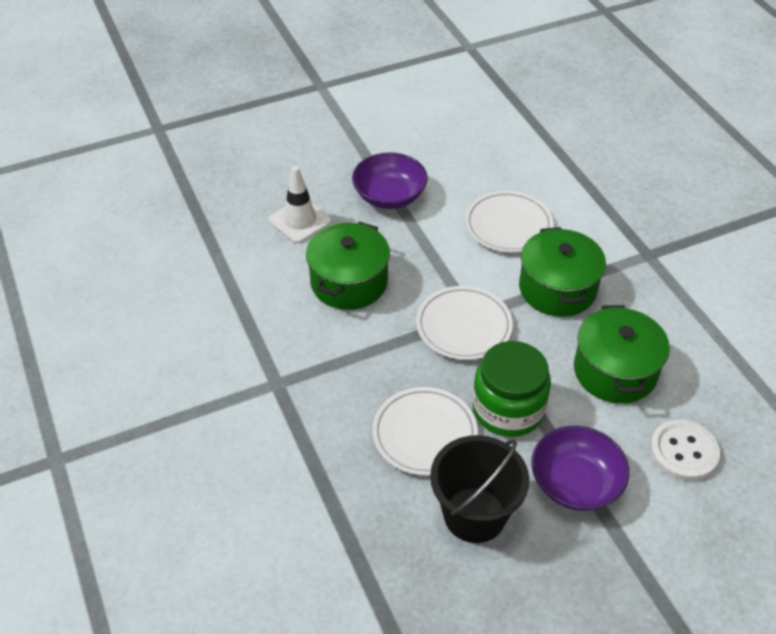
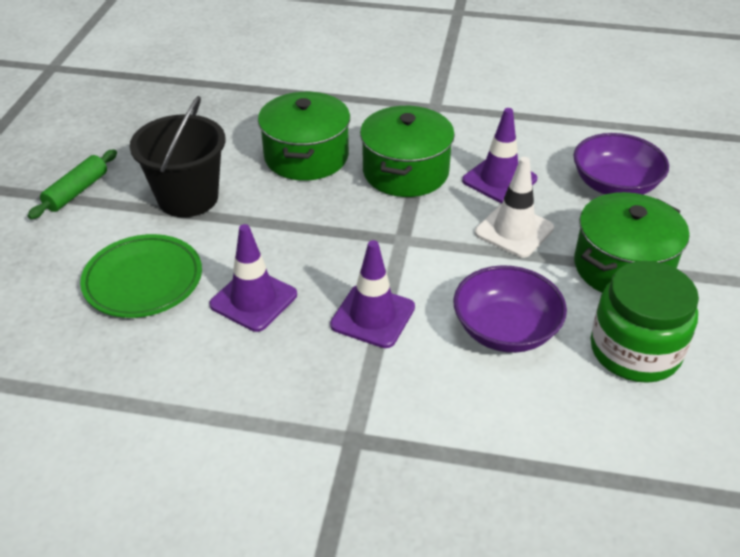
green plate: 0 -> 1
green rolling pin: 0 -> 1
purple traffic cone: 0 -> 3
white button: 1 -> 0
white plate: 3 -> 0

